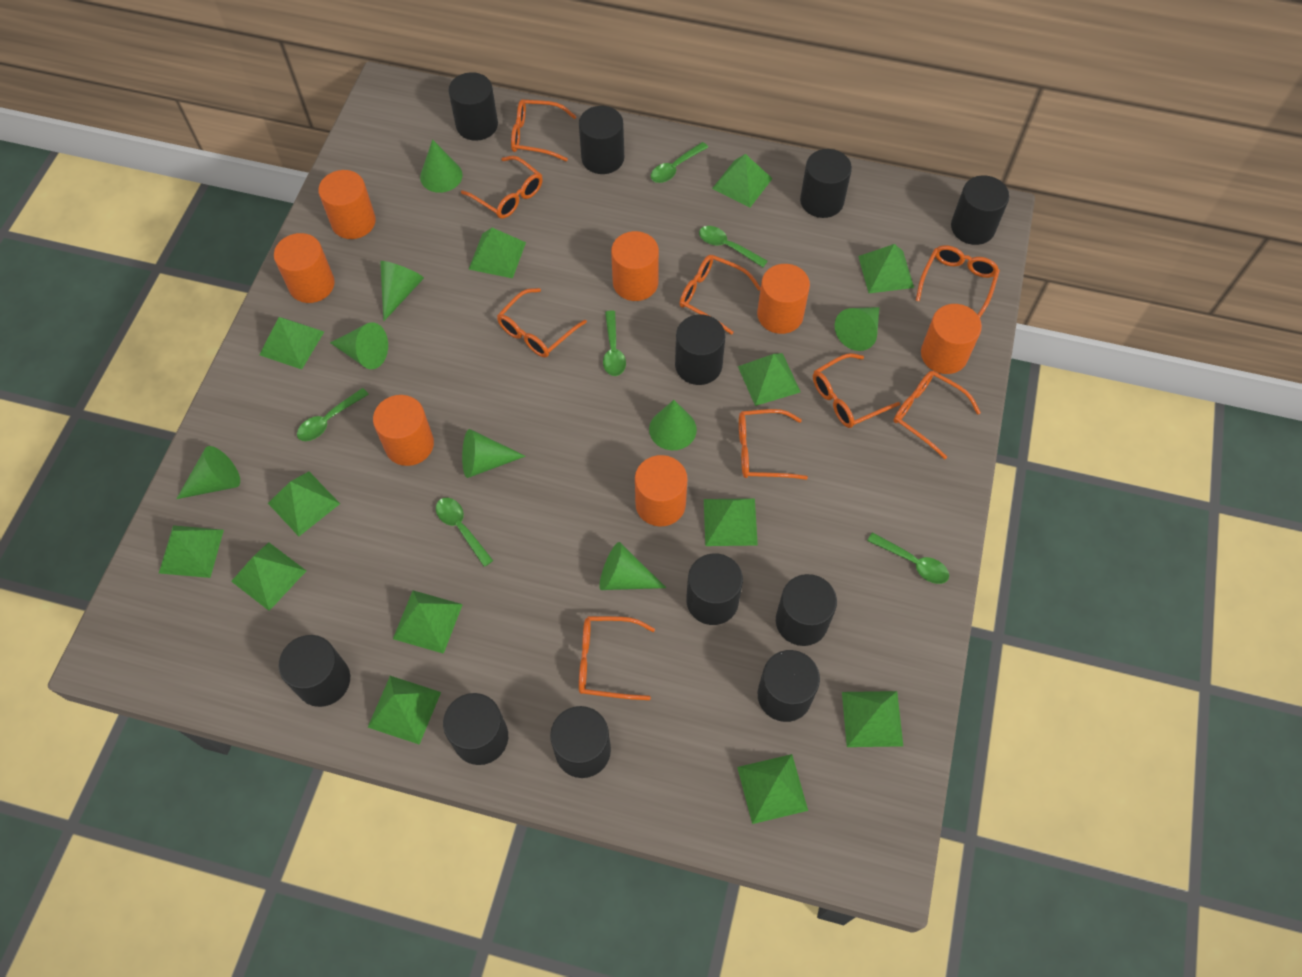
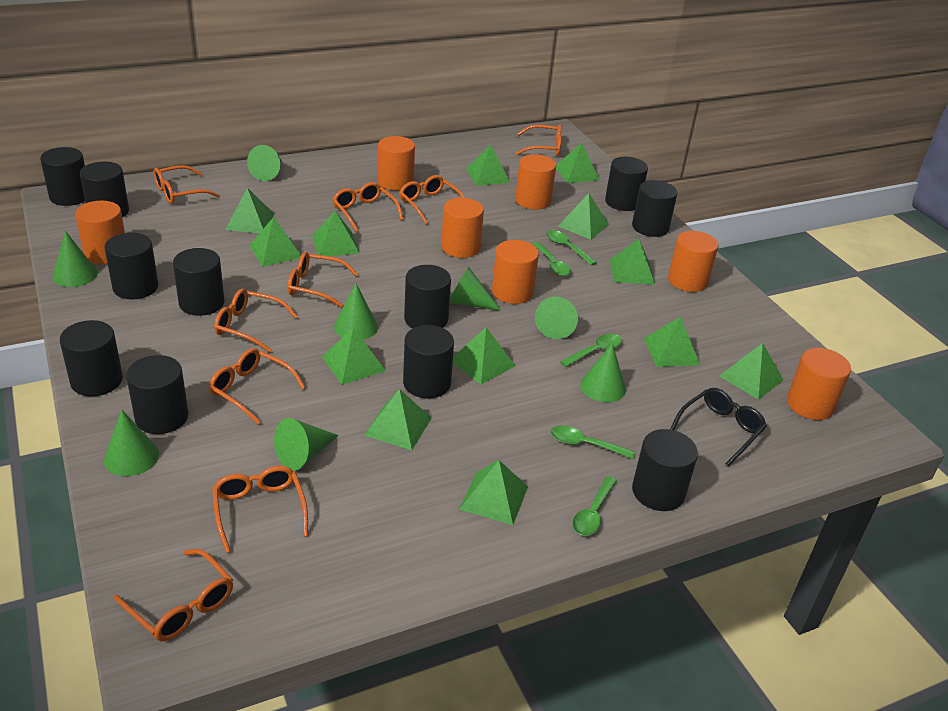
black glasses: 0 -> 1
green spoon: 6 -> 5

